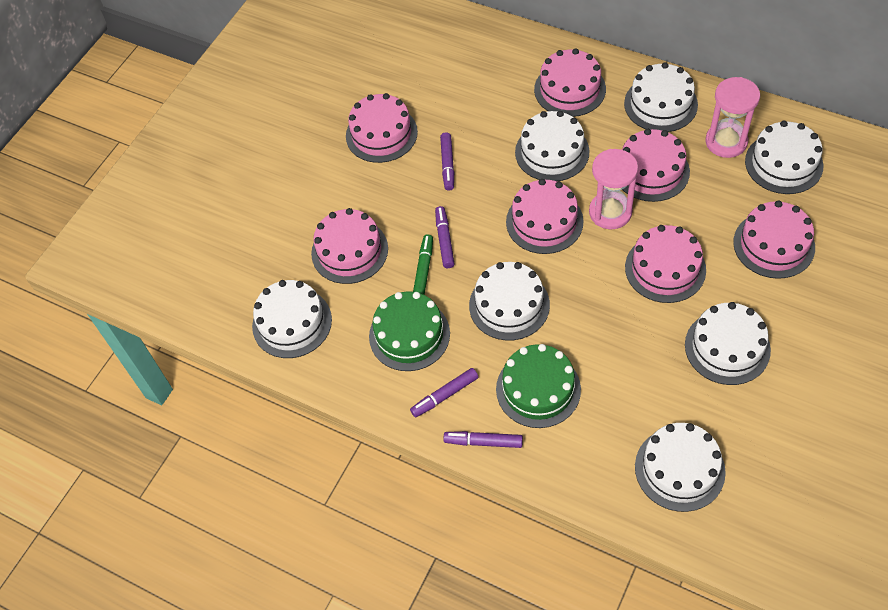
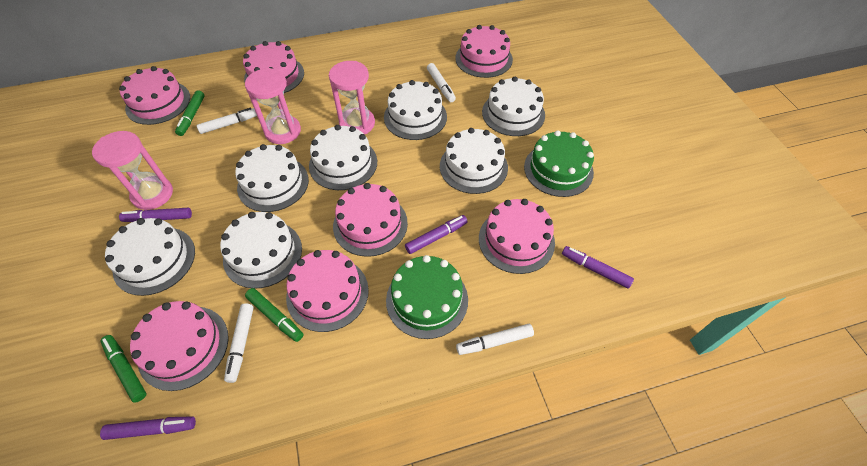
green marker: 1 -> 3
pink hourglass: 2 -> 3
white marker: 0 -> 4

